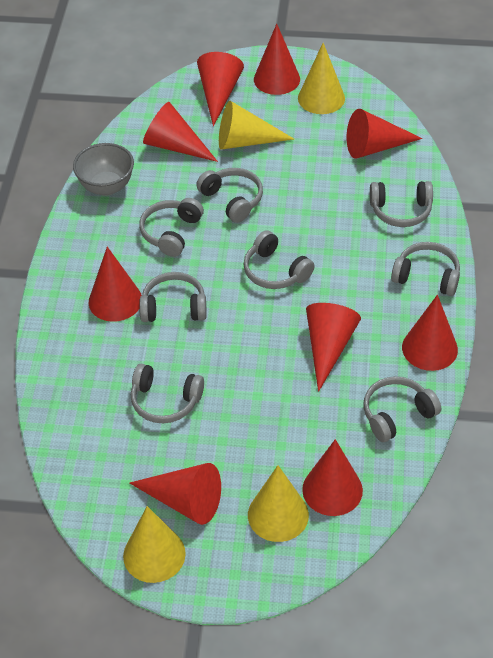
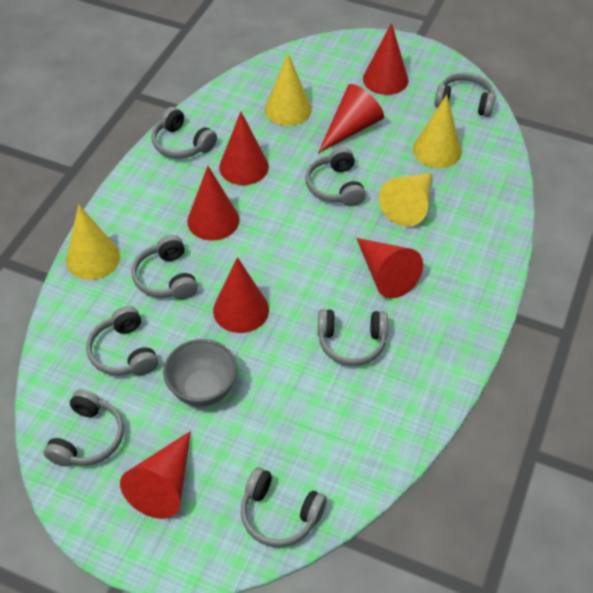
red cone: 9 -> 7

